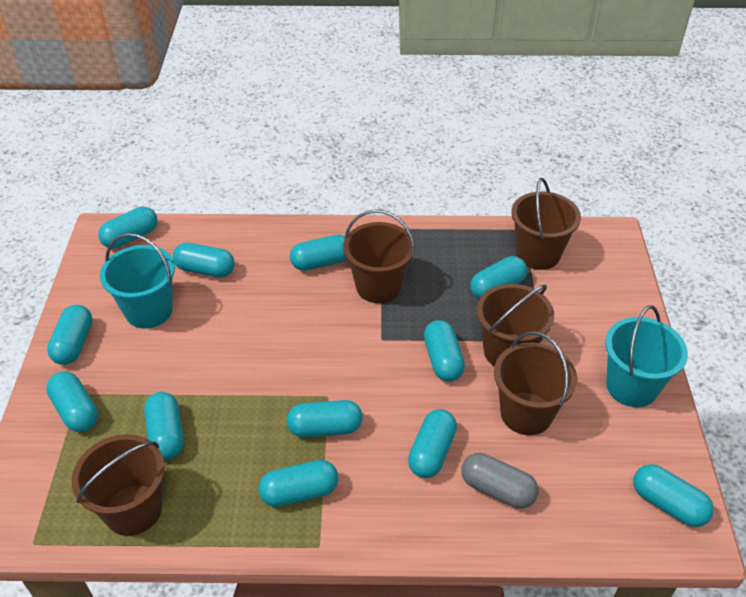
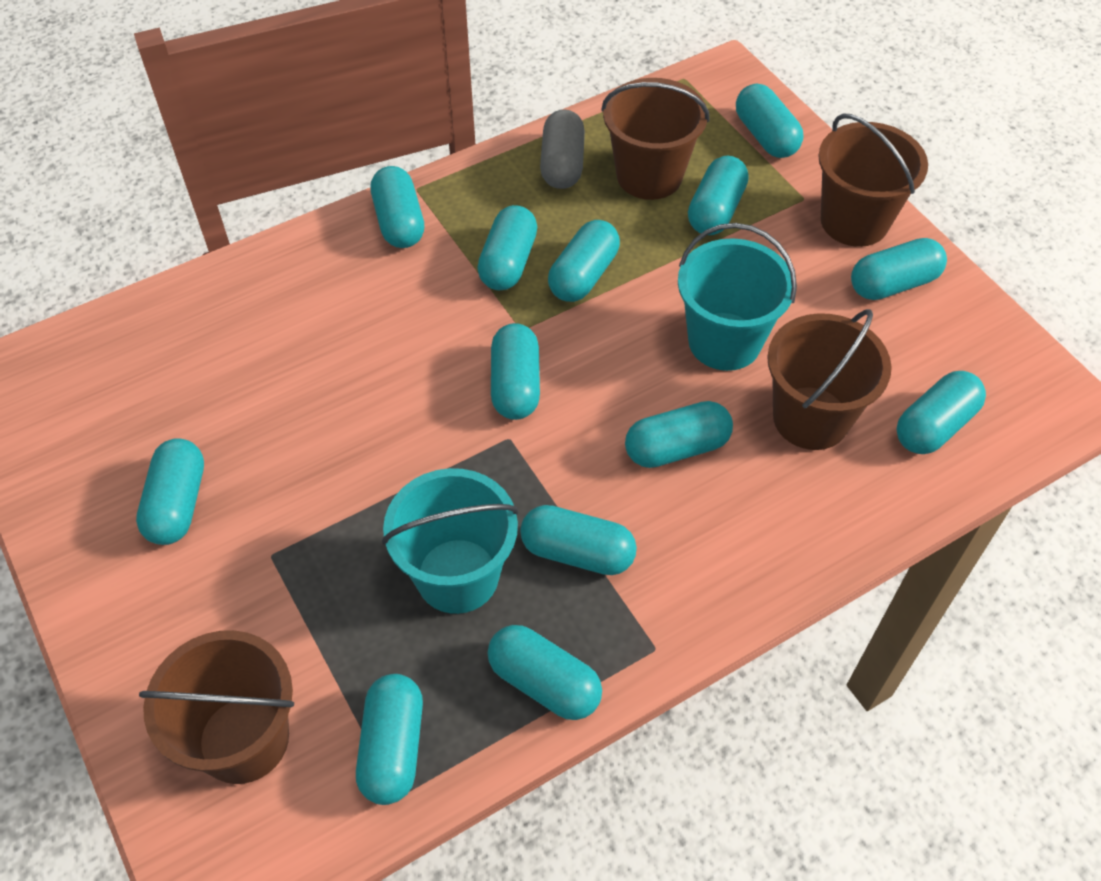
brown bucket: 5 -> 4
turquoise capsule: 12 -> 13

